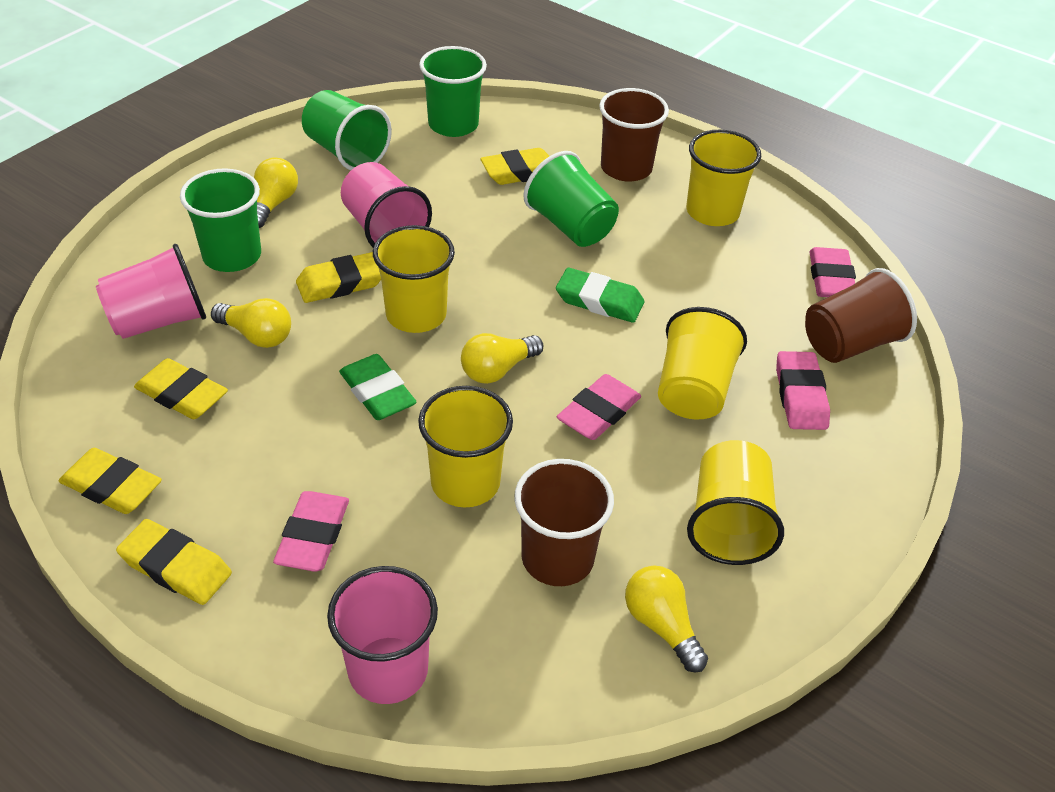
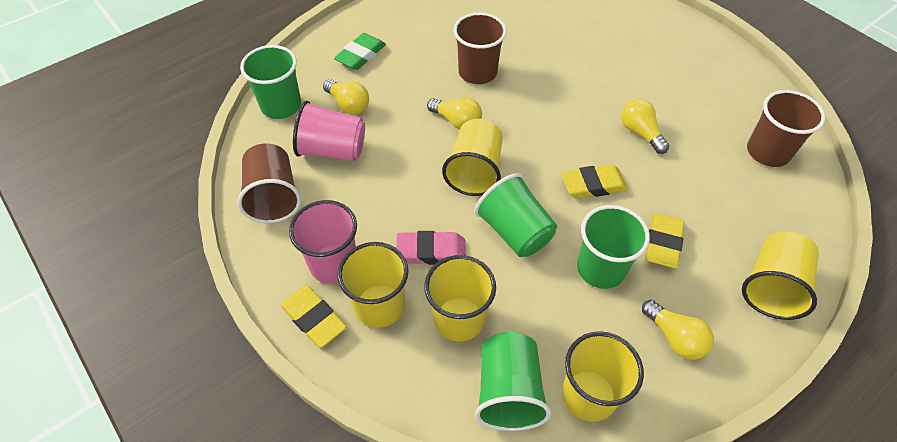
green eraser: 2 -> 1
pink cup: 3 -> 2
pink eraser: 4 -> 1
yellow eraser: 5 -> 3

